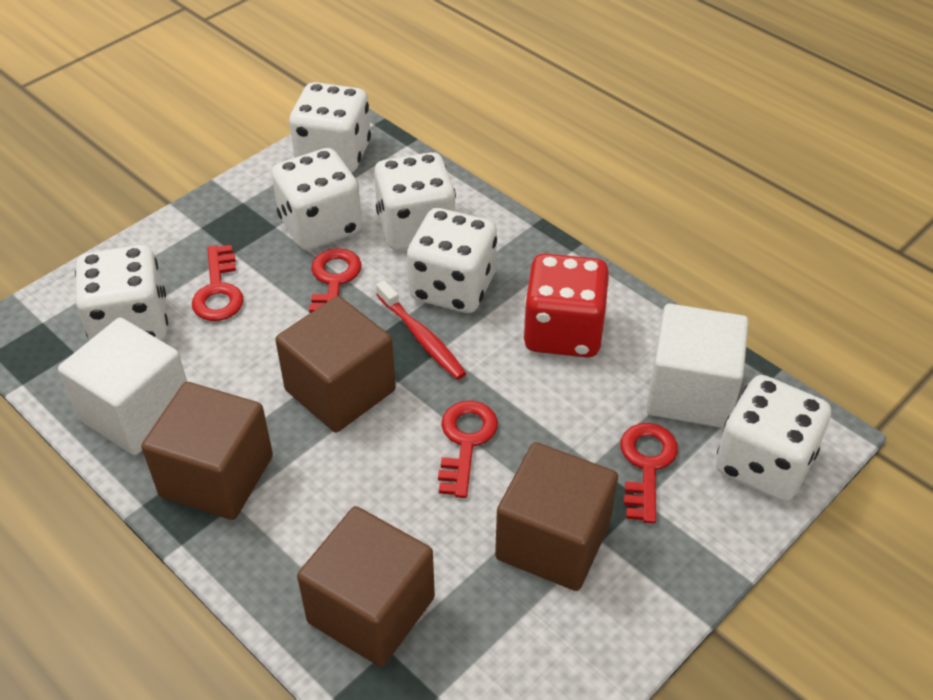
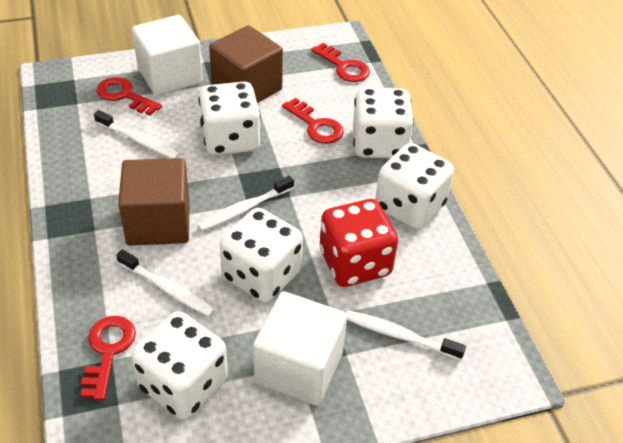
brown cube: 4 -> 2
red toothbrush: 1 -> 0
white dice: 6 -> 5
white toothbrush: 0 -> 4

